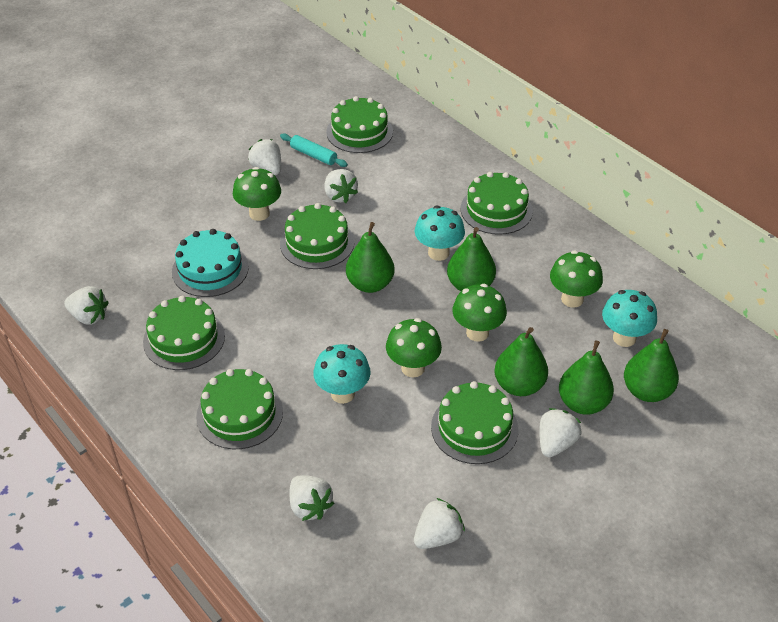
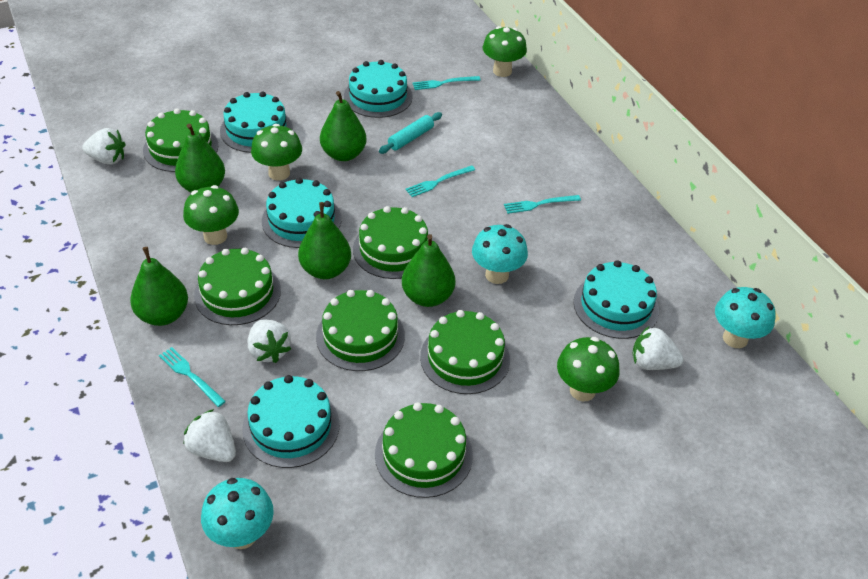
turquoise cake: 1 -> 5
turquoise fork: 0 -> 4
white strawberry: 6 -> 4

